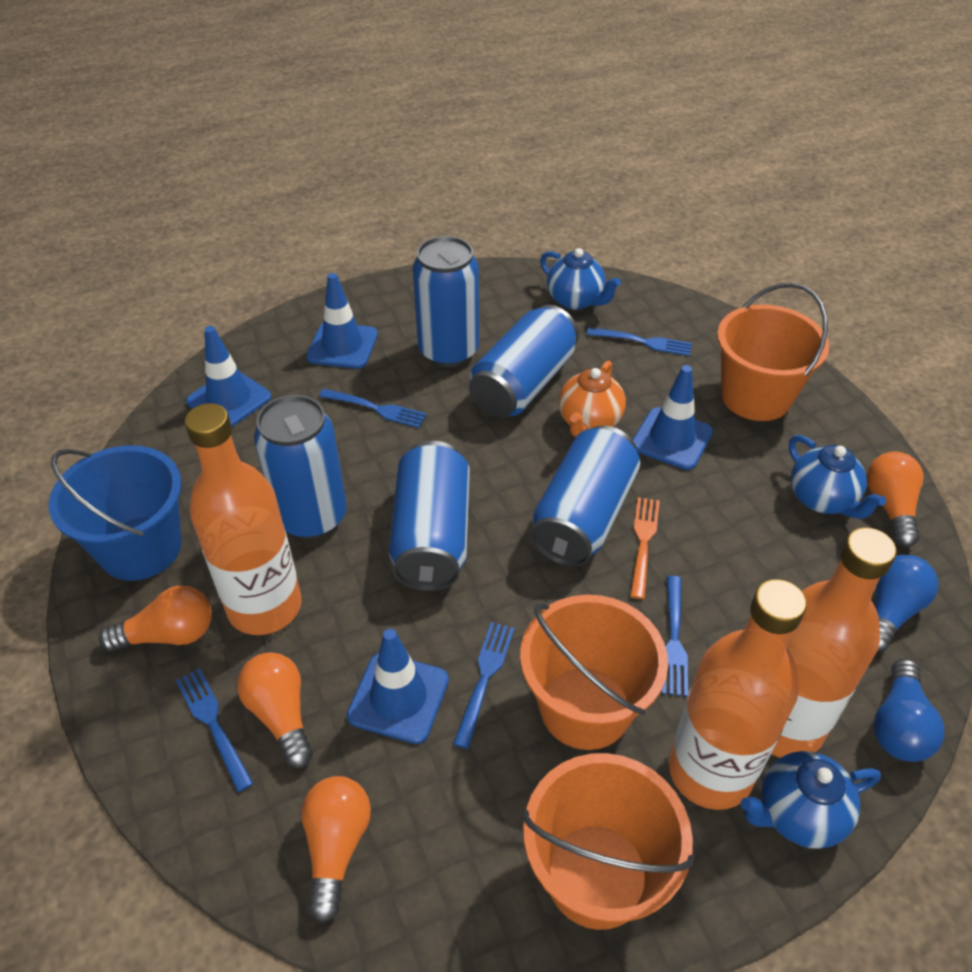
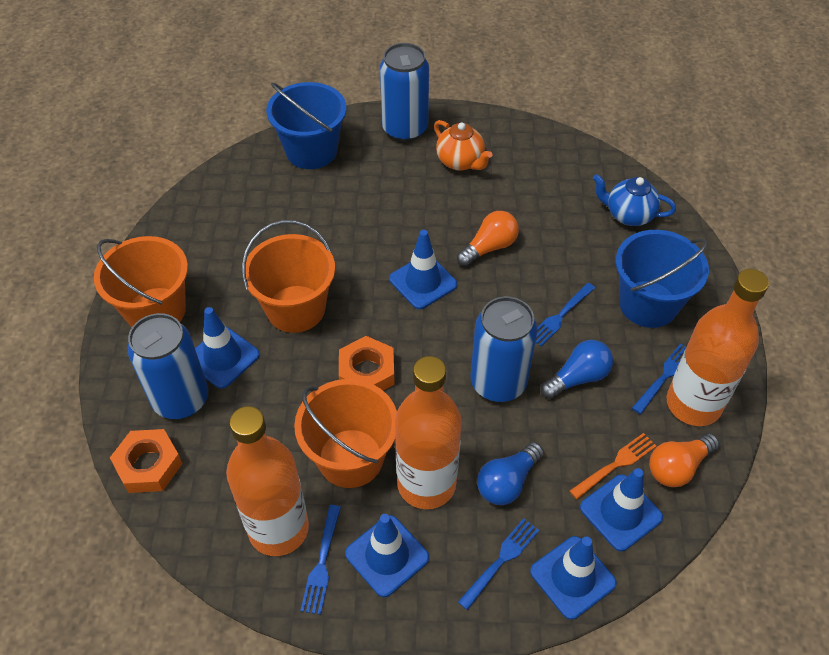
blue bucket: 1 -> 2
blue can: 5 -> 3
blue fork: 5 -> 4
blue teapot: 3 -> 1
blue traffic cone: 4 -> 5
orange light bulb: 4 -> 2
orange nut: 0 -> 2

